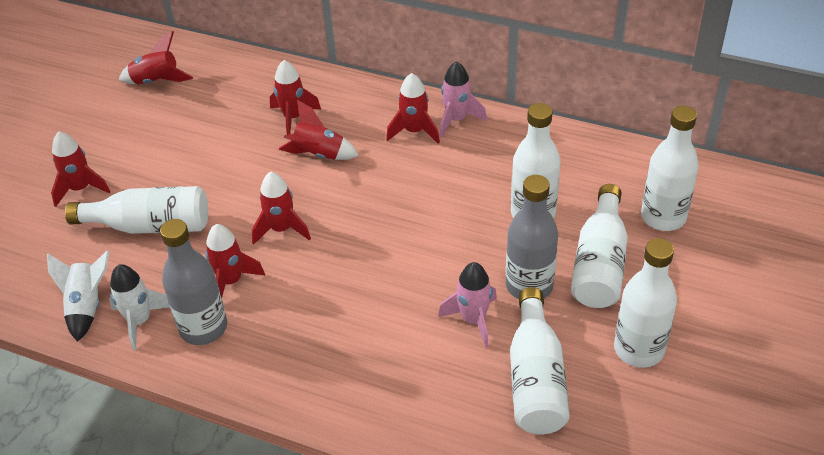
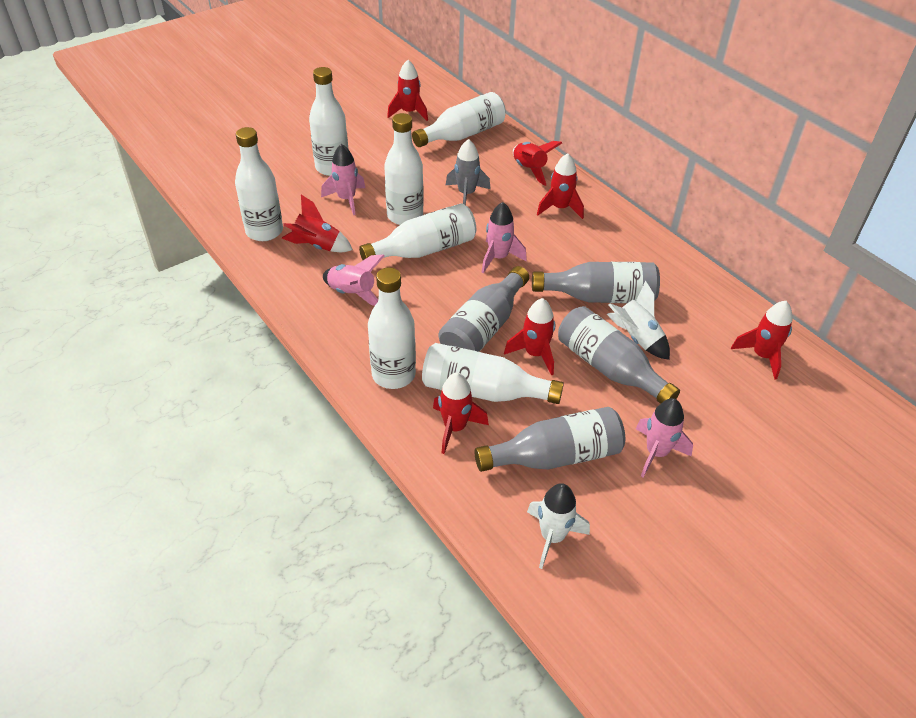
grey bottle: 2 -> 4
grey rocket: 0 -> 1
pink rocket: 2 -> 4
white bottle: 6 -> 7

